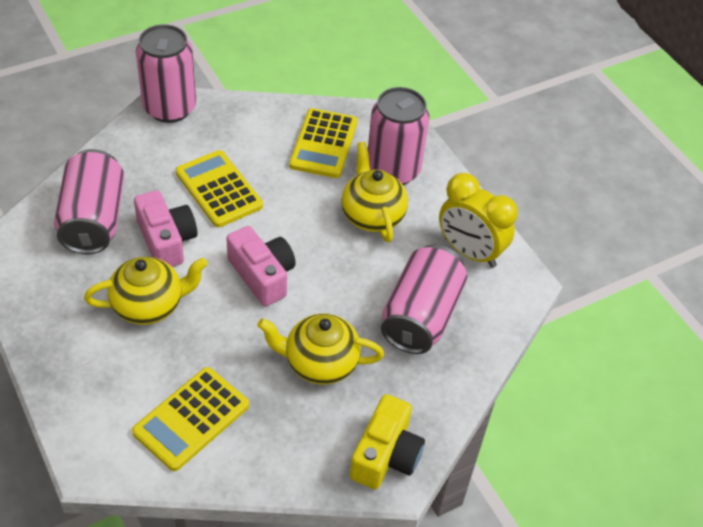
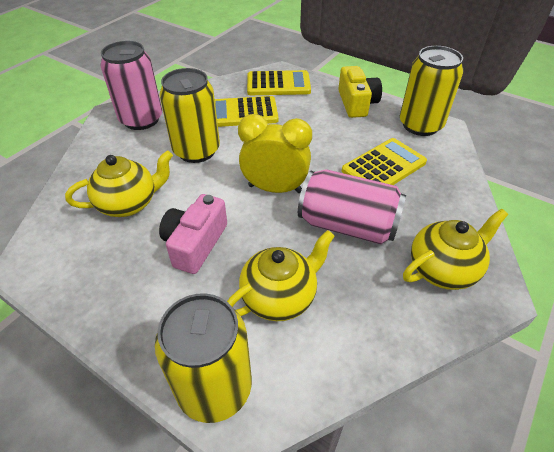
pink camera: 2 -> 1
pink can: 4 -> 2
yellow can: 0 -> 3

